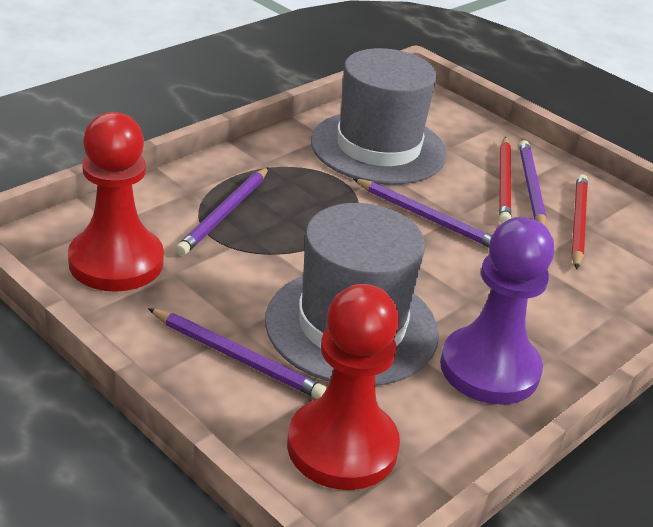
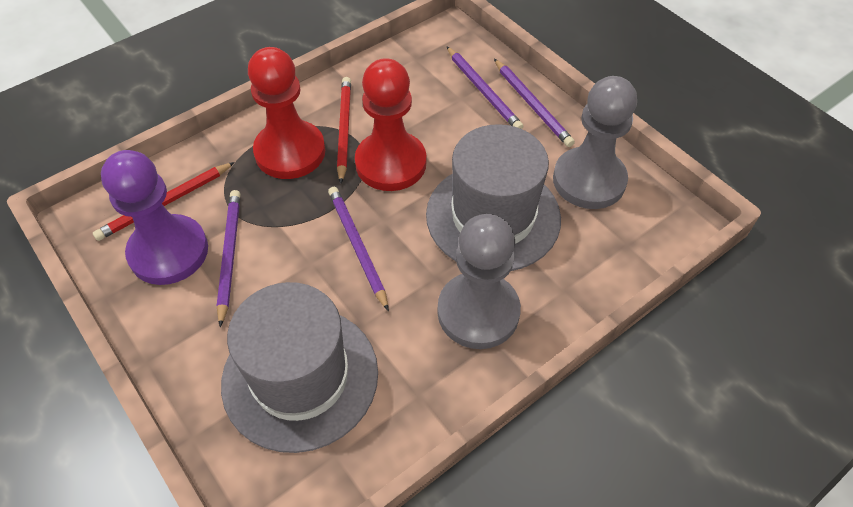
grey pawn: 0 -> 2

